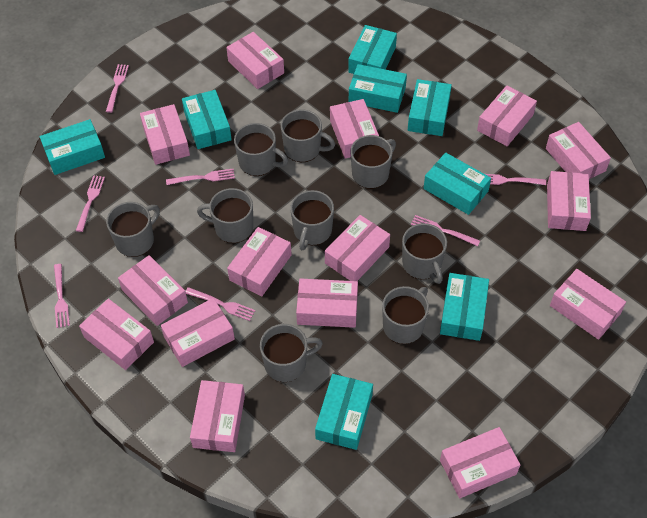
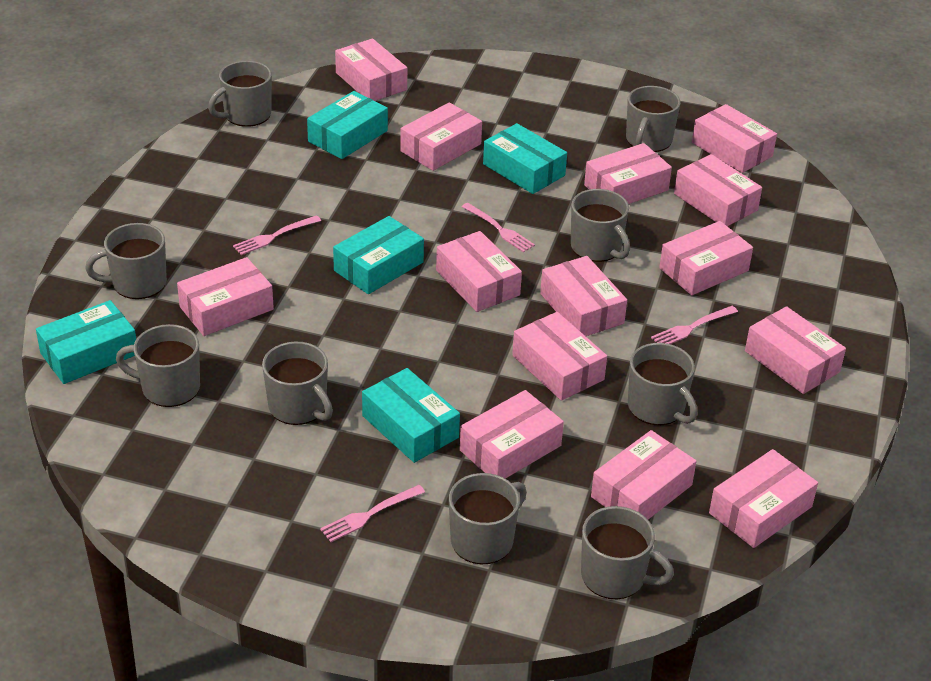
pink box: 15 -> 14
pink fork: 7 -> 4
turquoise box: 8 -> 5

